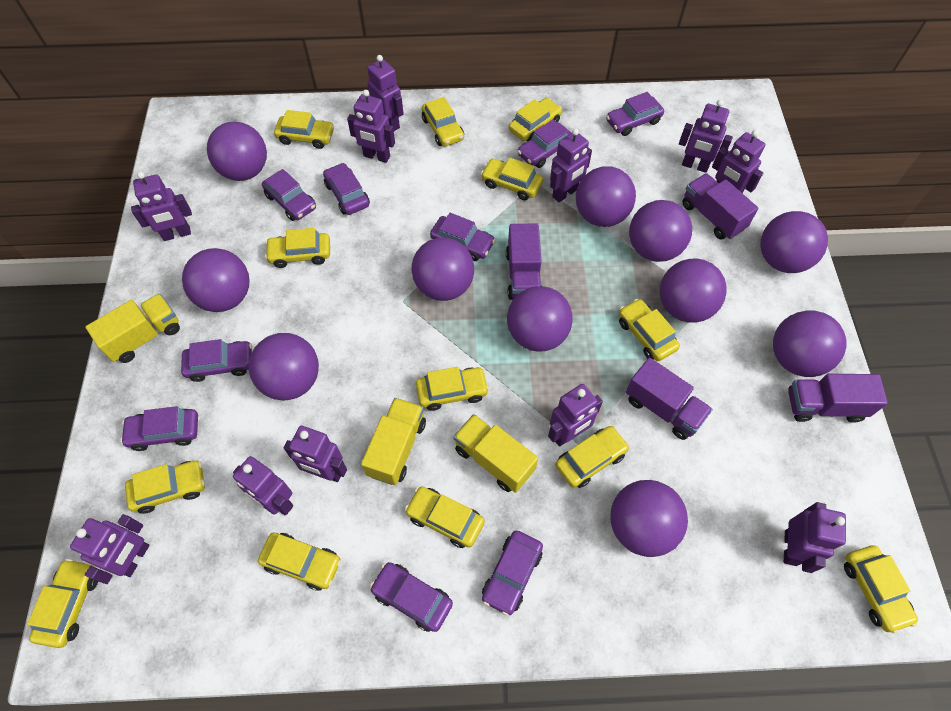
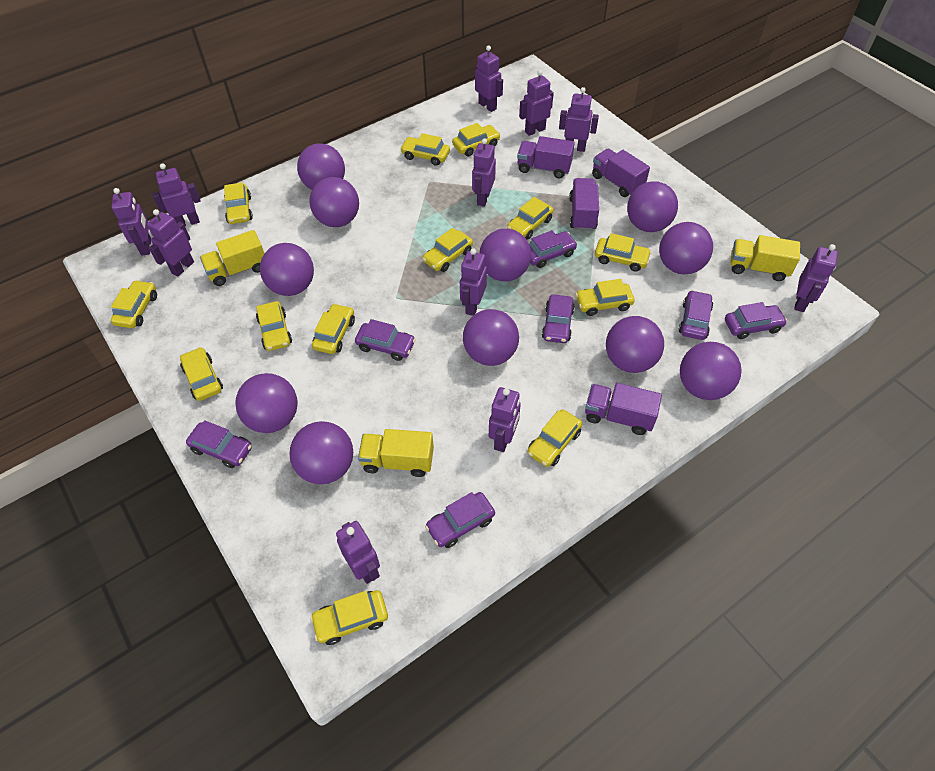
purple car: 9 -> 7

